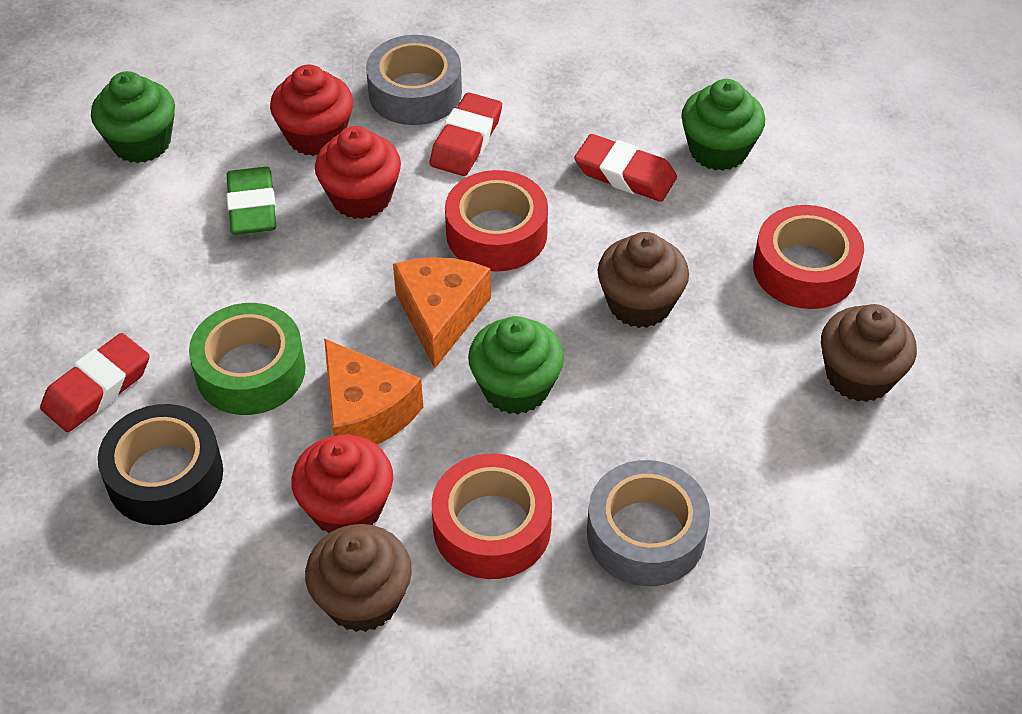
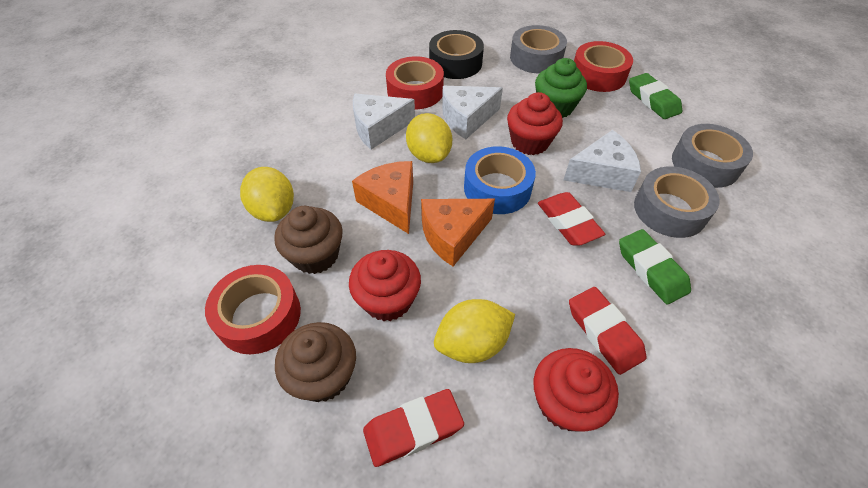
blue tape: 0 -> 1
brown cupcake: 3 -> 2
green cupcake: 3 -> 1
green eraser: 1 -> 2
green tape: 1 -> 0
grey tape: 2 -> 3
white cheese: 0 -> 3
yellow lemon: 0 -> 3

